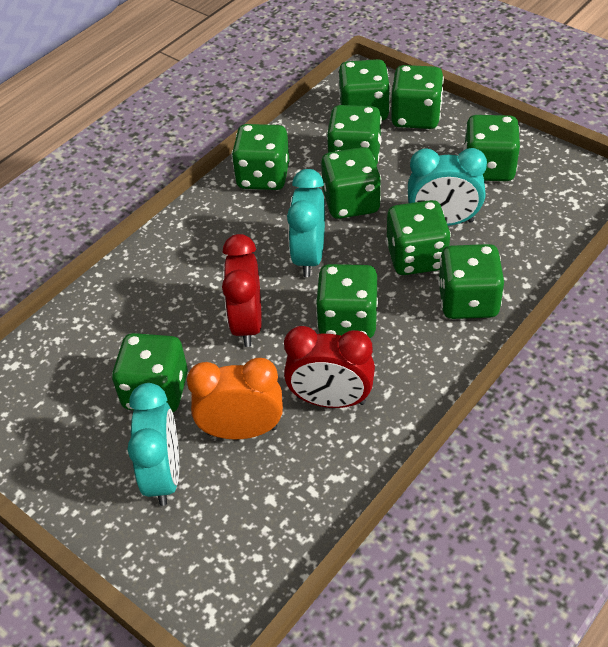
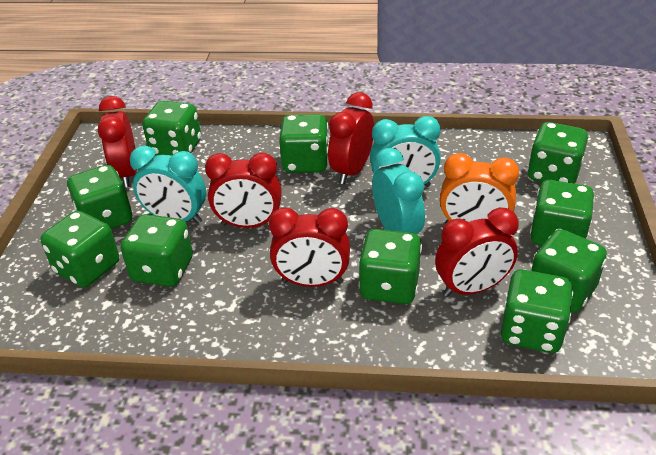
red clock: 2 -> 5

